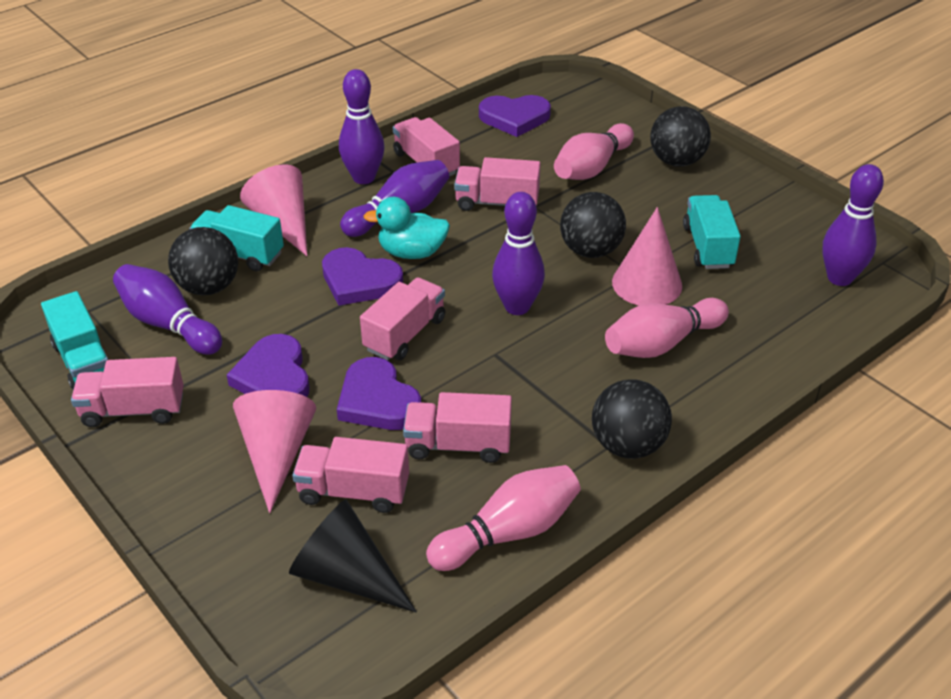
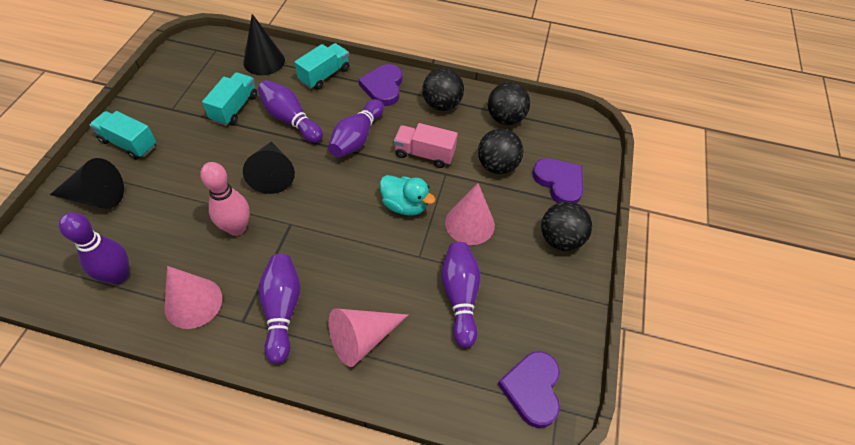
black cone: 1 -> 3
pink bowling pin: 3 -> 1
pink truck: 6 -> 1
purple heart: 4 -> 3

